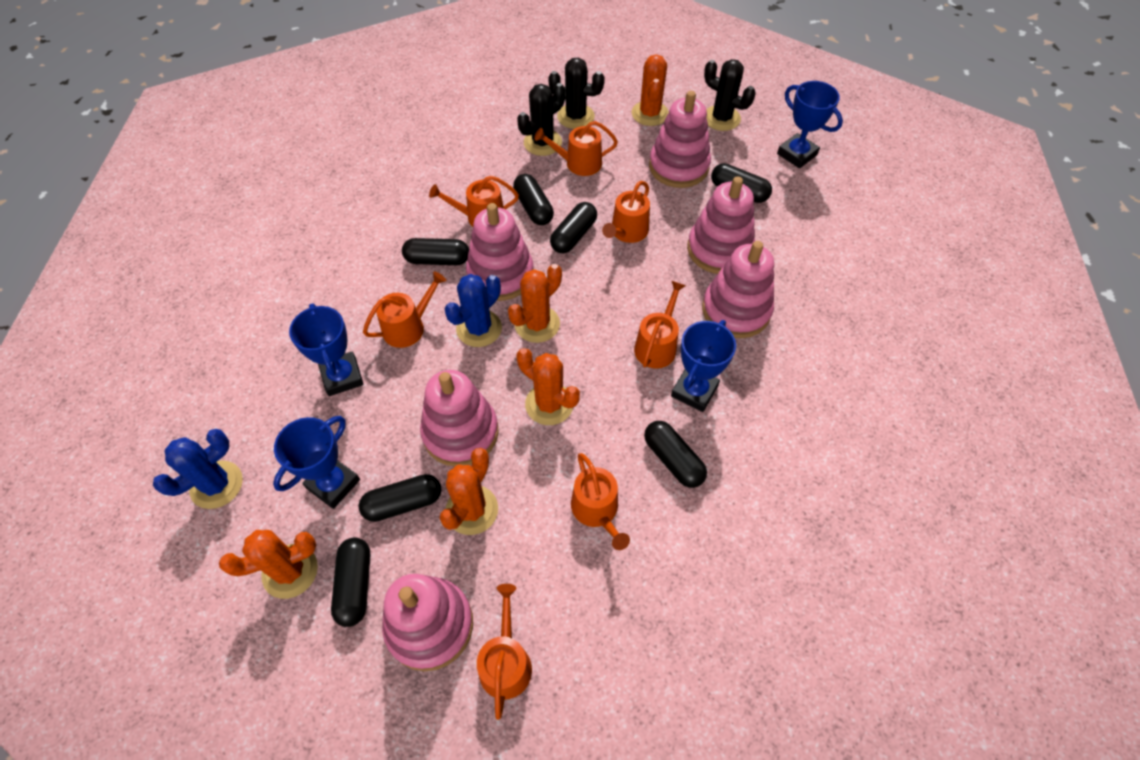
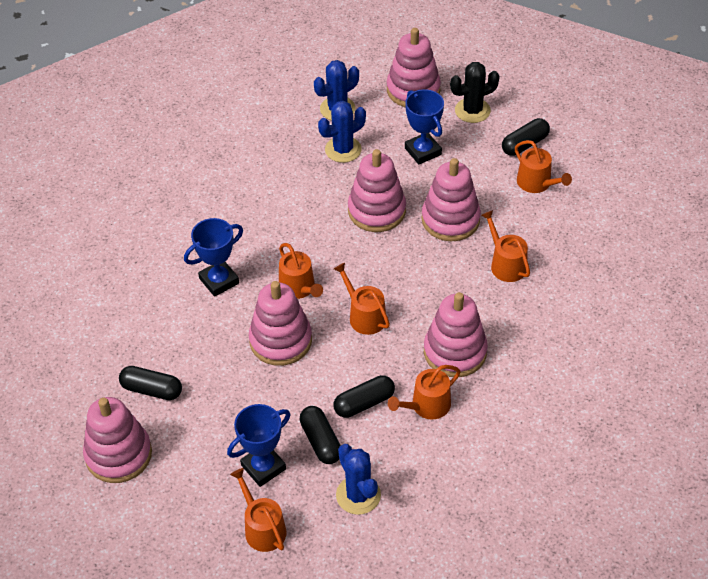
black cactus: 3 -> 1
black capsule: 7 -> 4
blue cactus: 2 -> 3
blue trophy: 4 -> 3
orange cactus: 5 -> 0
orange watering can: 7 -> 6

